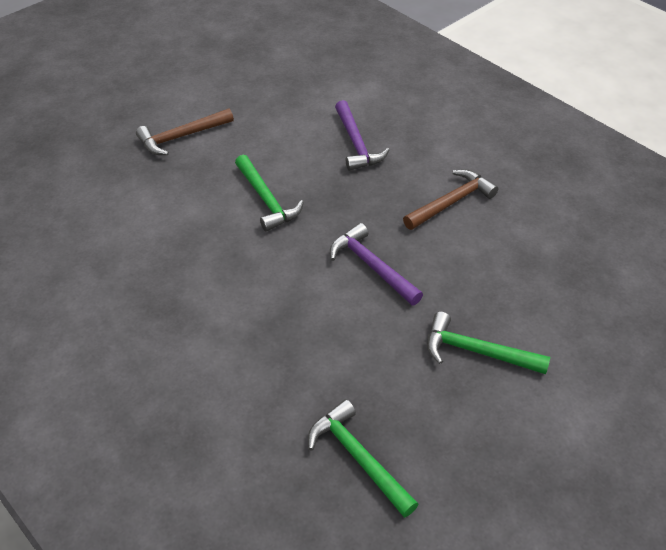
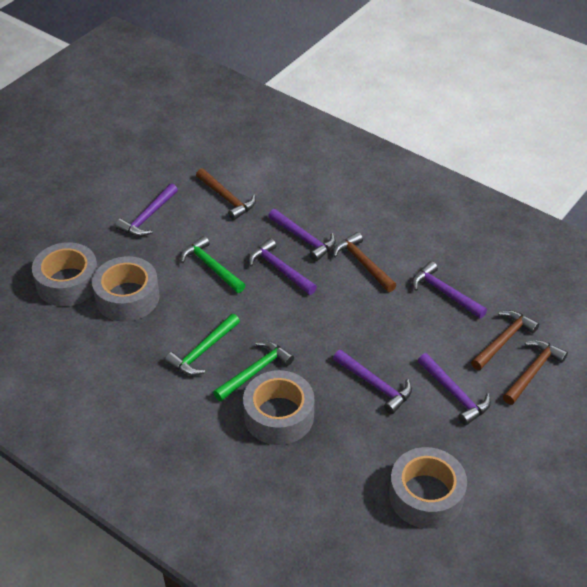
brown hammer: 2 -> 4
grey tape: 0 -> 4
purple hammer: 2 -> 6

